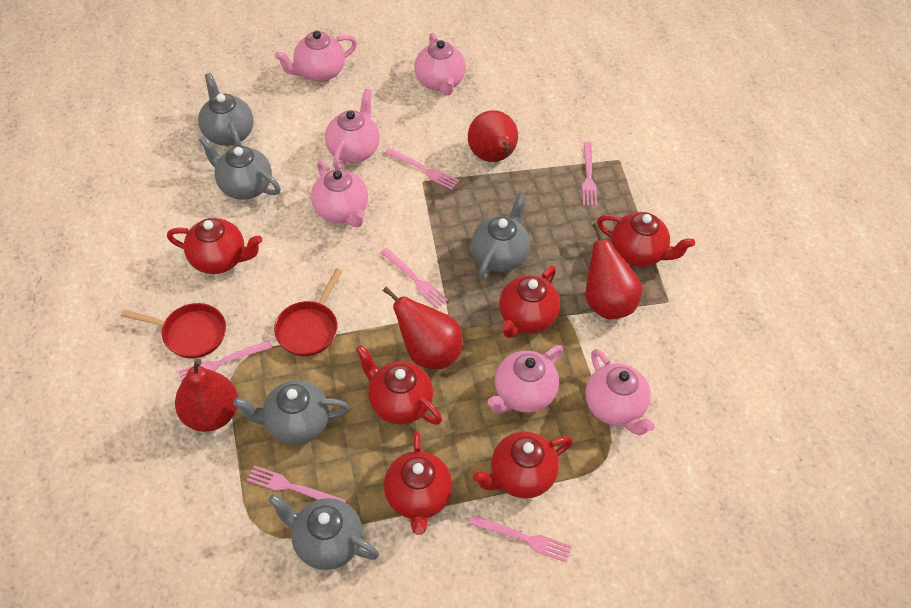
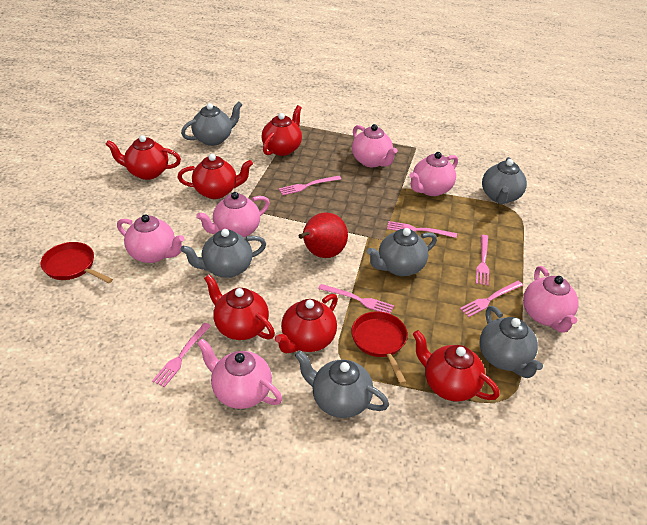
grey teapot: 5 -> 6
red pear: 4 -> 1

